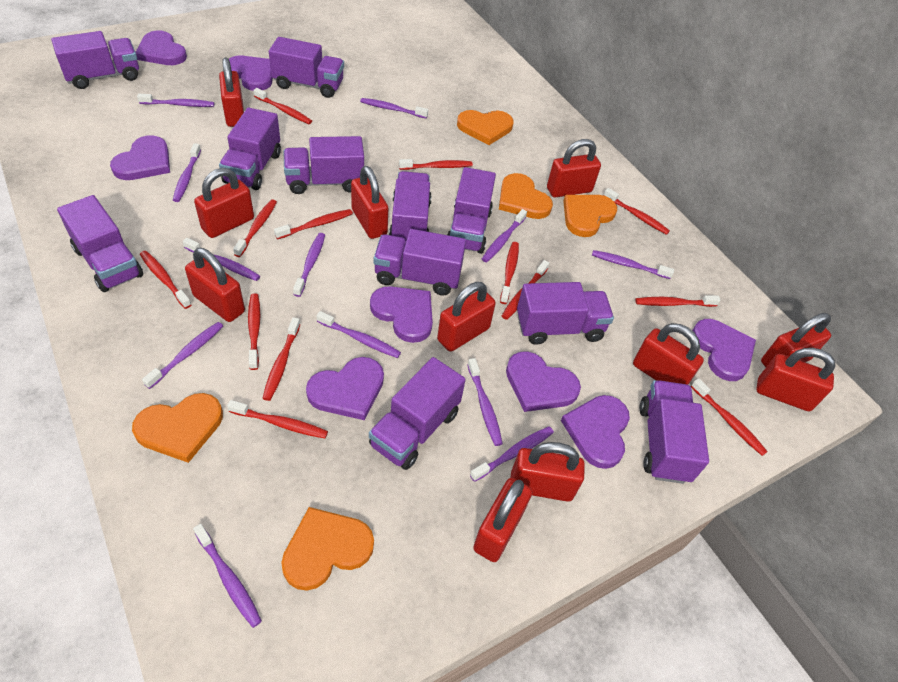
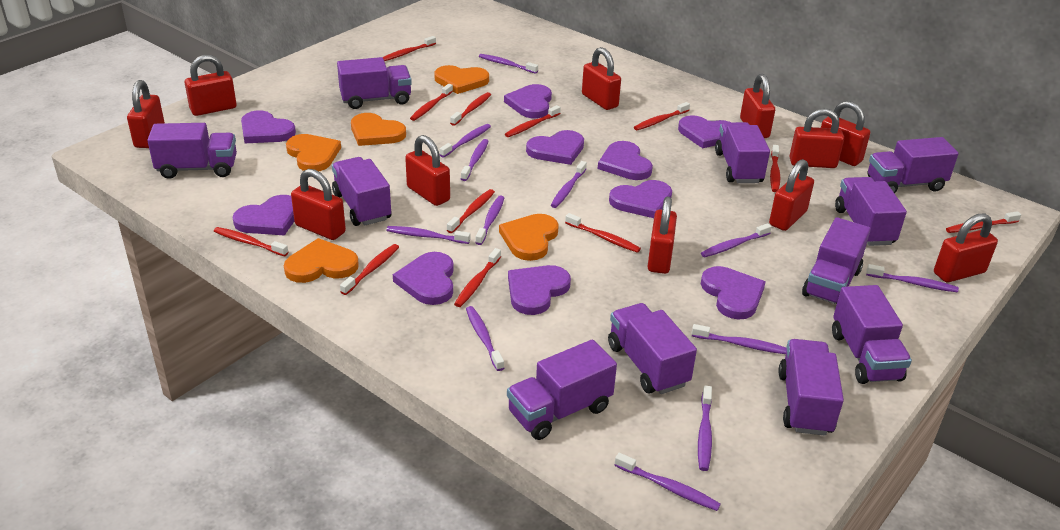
purple heart: 8 -> 10
red toothbrush: 13 -> 12

